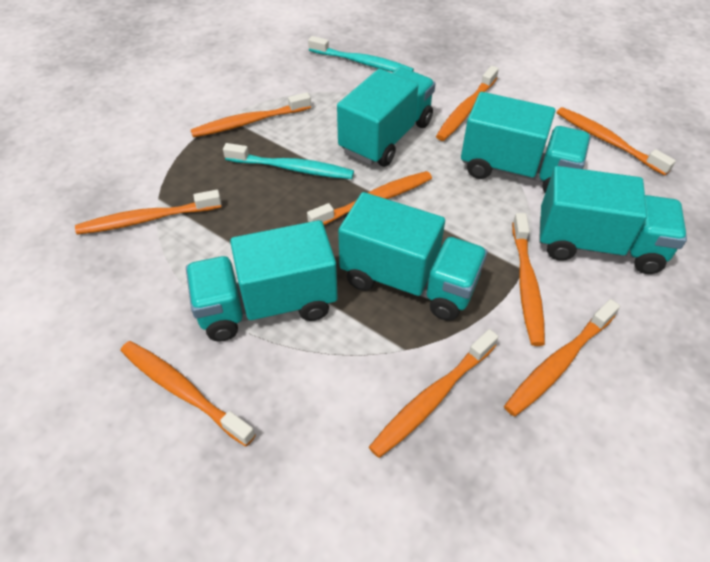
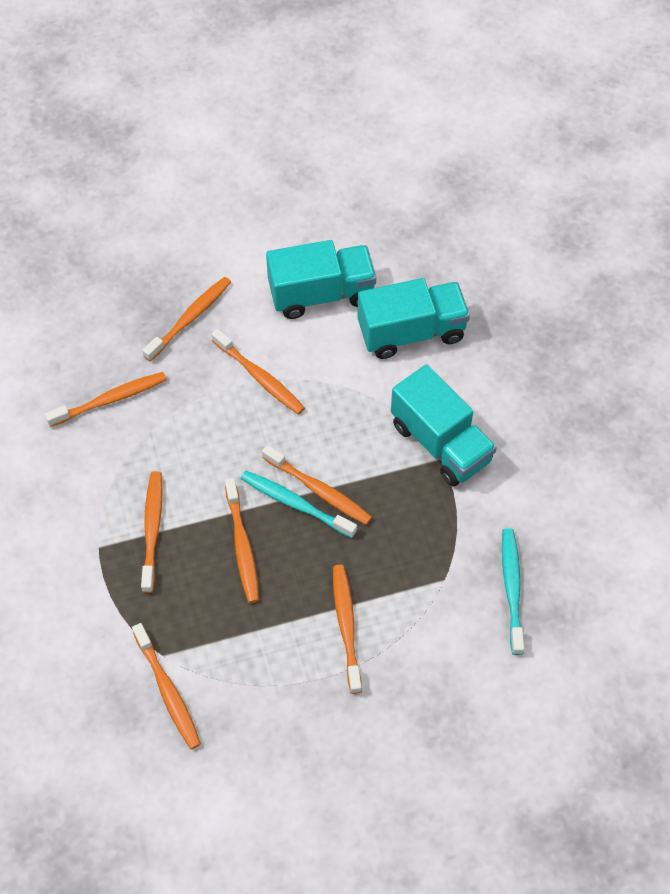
orange toothbrush: 9 -> 8
turquoise truck: 5 -> 3

